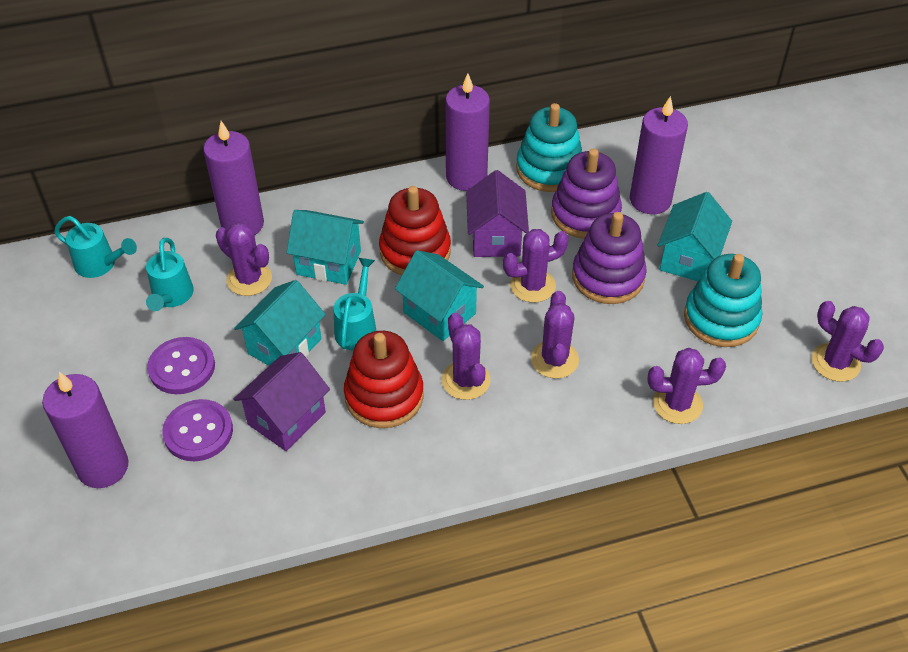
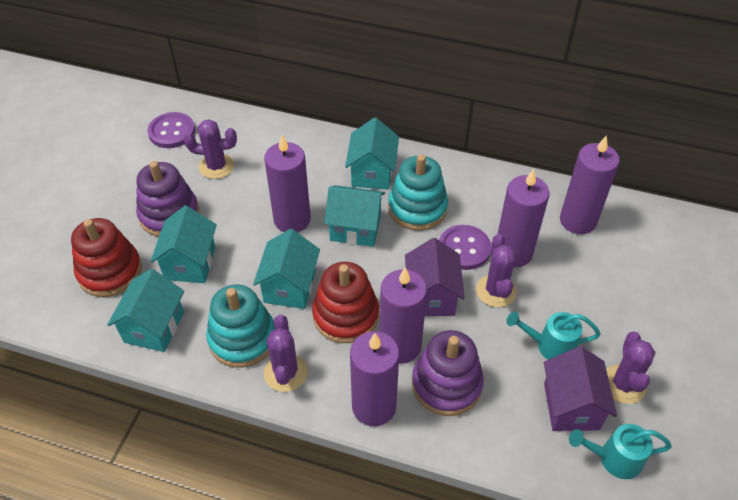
purple cactus: 6 -> 4
purple candle: 4 -> 5
turquoise house: 4 -> 5
turquoise watering can: 3 -> 2

